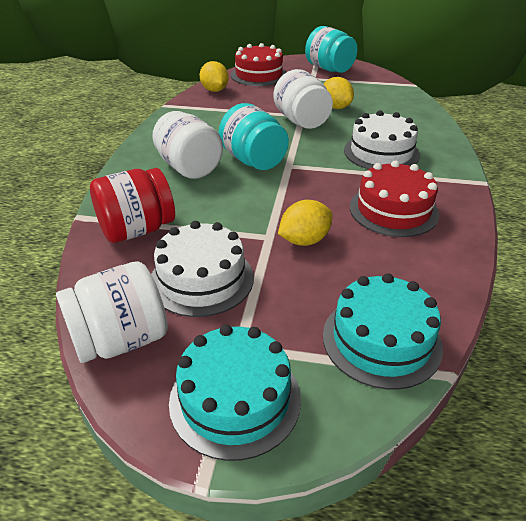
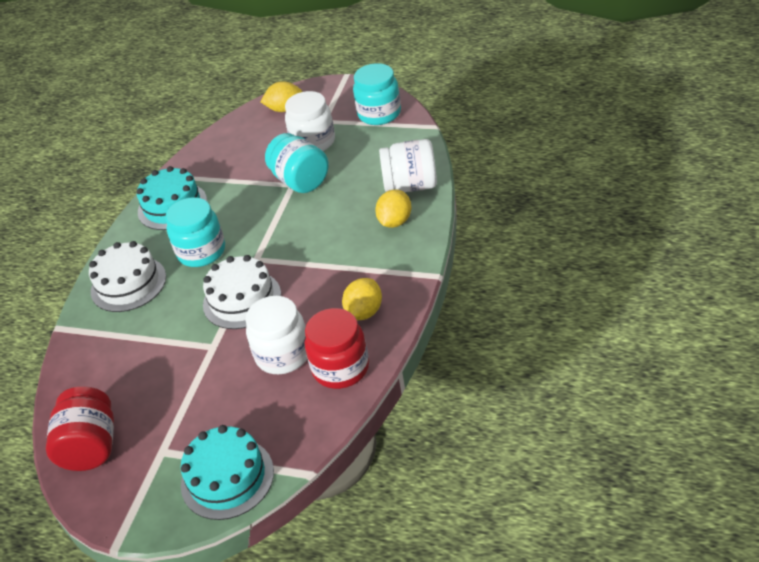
red cake: 2 -> 0
red jar: 1 -> 2
turquoise jar: 2 -> 3

